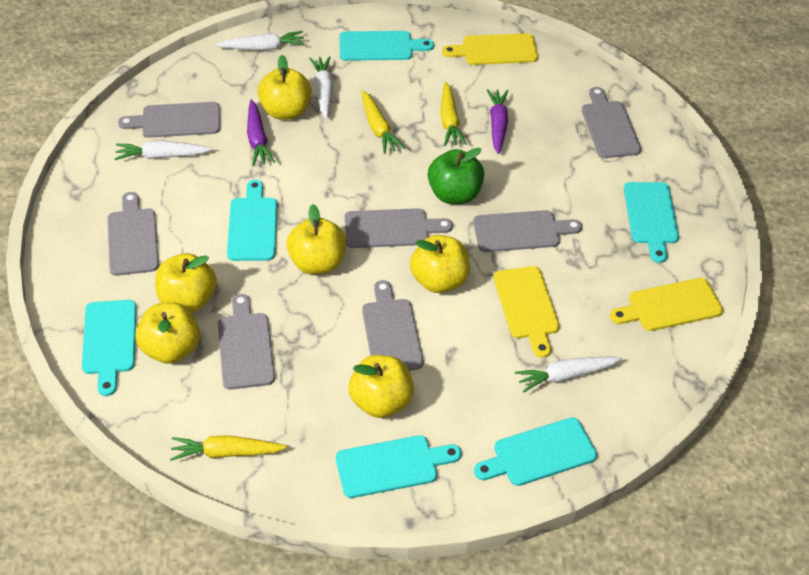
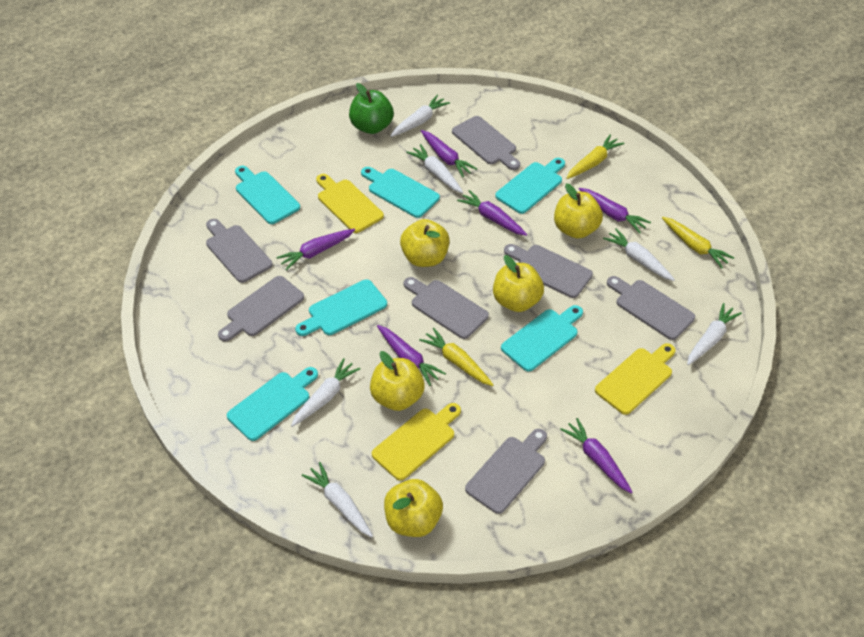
purple carrot: 2 -> 6
white carrot: 4 -> 6
yellow apple: 6 -> 5

